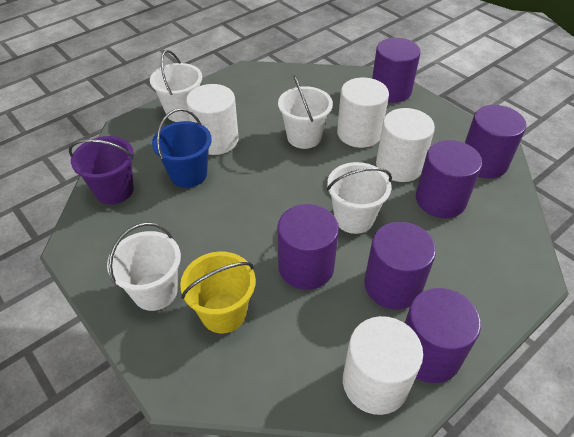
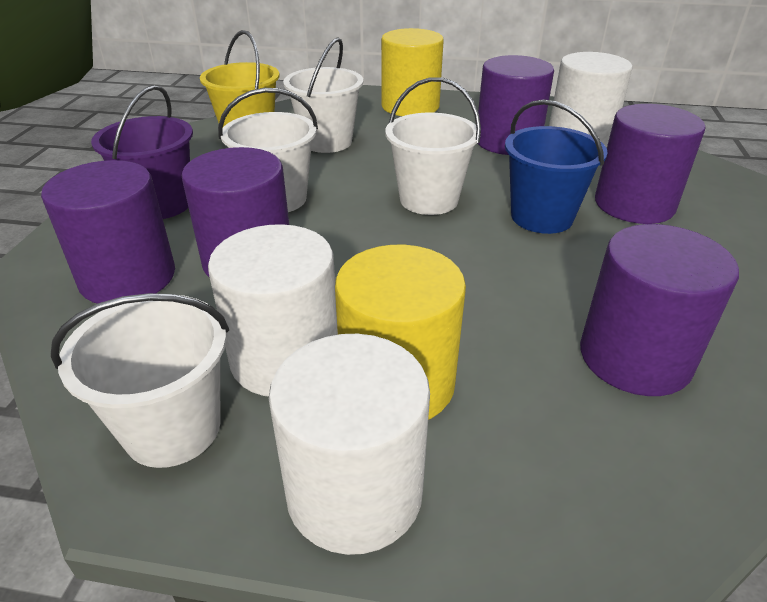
purple cylinder: 6 -> 5
white cylinder: 4 -> 3
yellow cylinder: 0 -> 2

